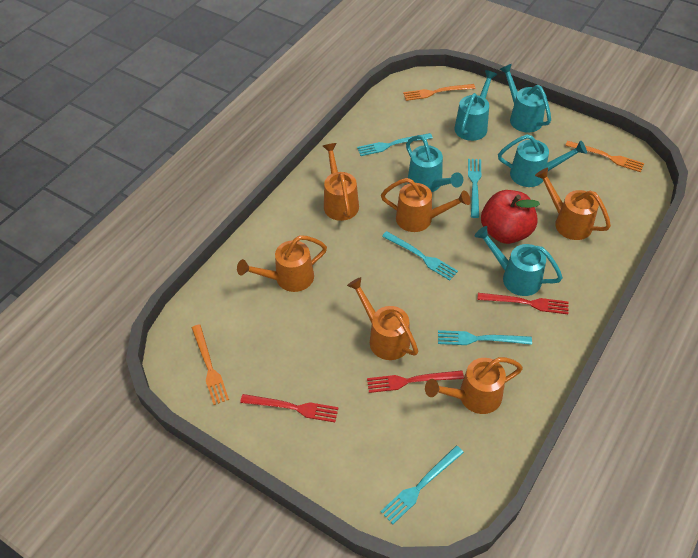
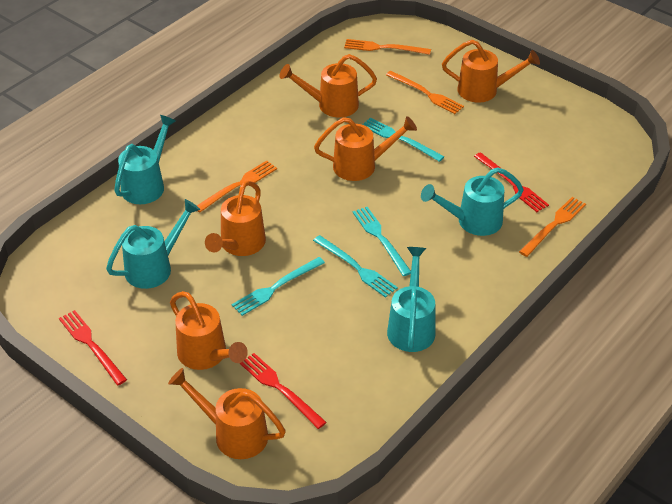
orange fork: 3 -> 4
red apple: 1 -> 0
turquoise fork: 5 -> 4
turquoise watering can: 5 -> 4

